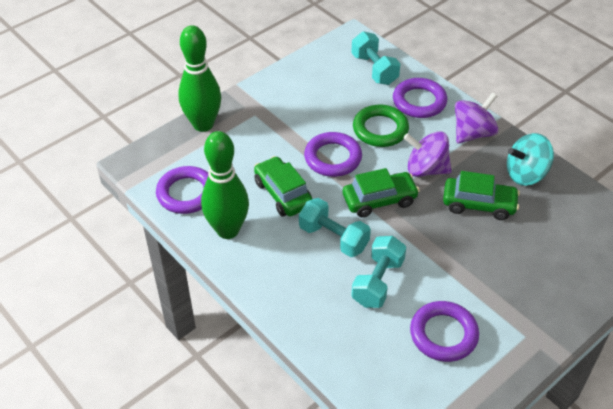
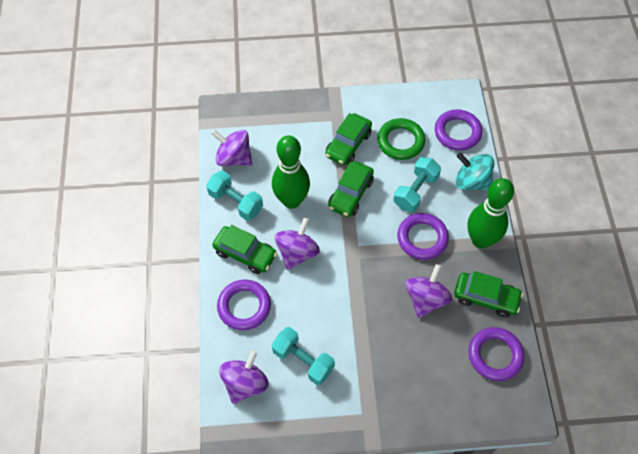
green car: 3 -> 4
purple spinning top: 2 -> 4

